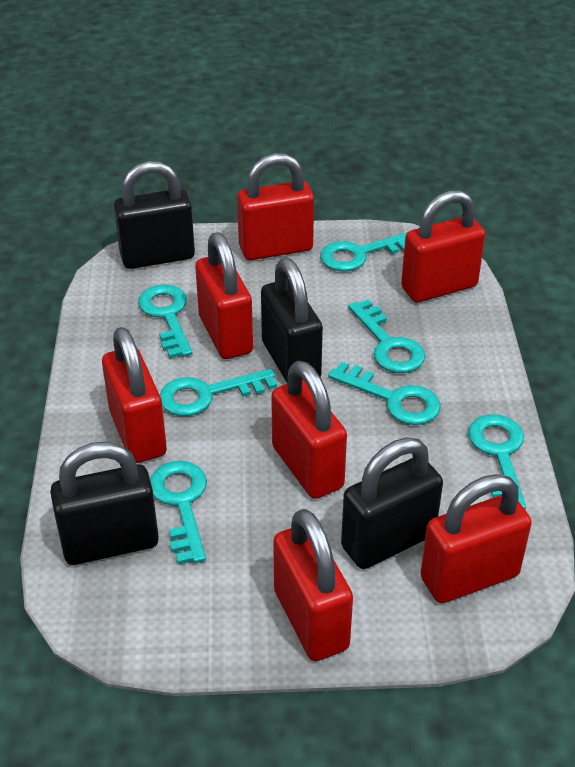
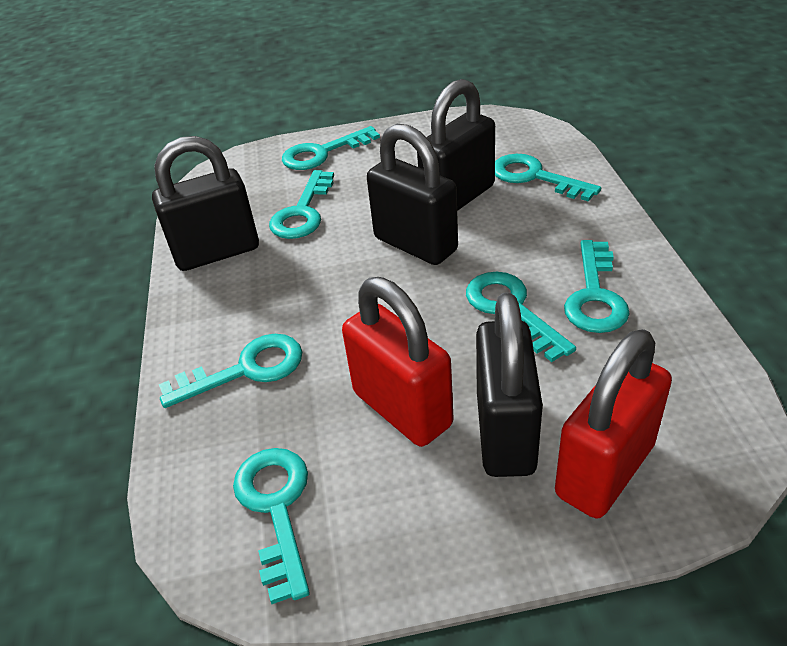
red padlock: 7 -> 2

